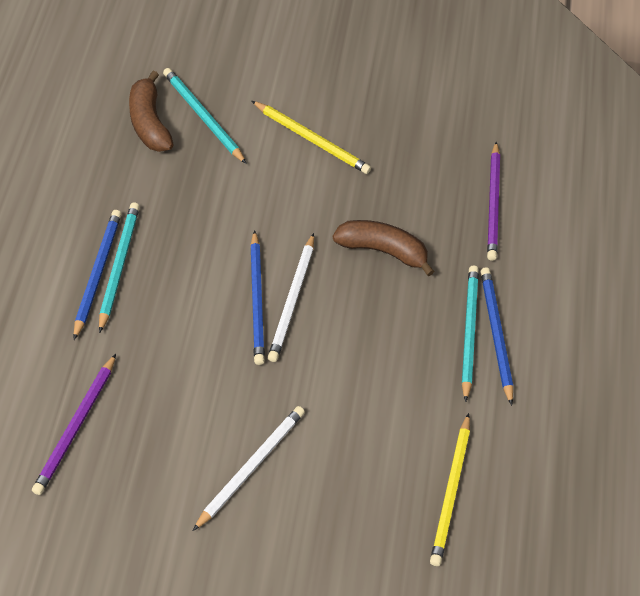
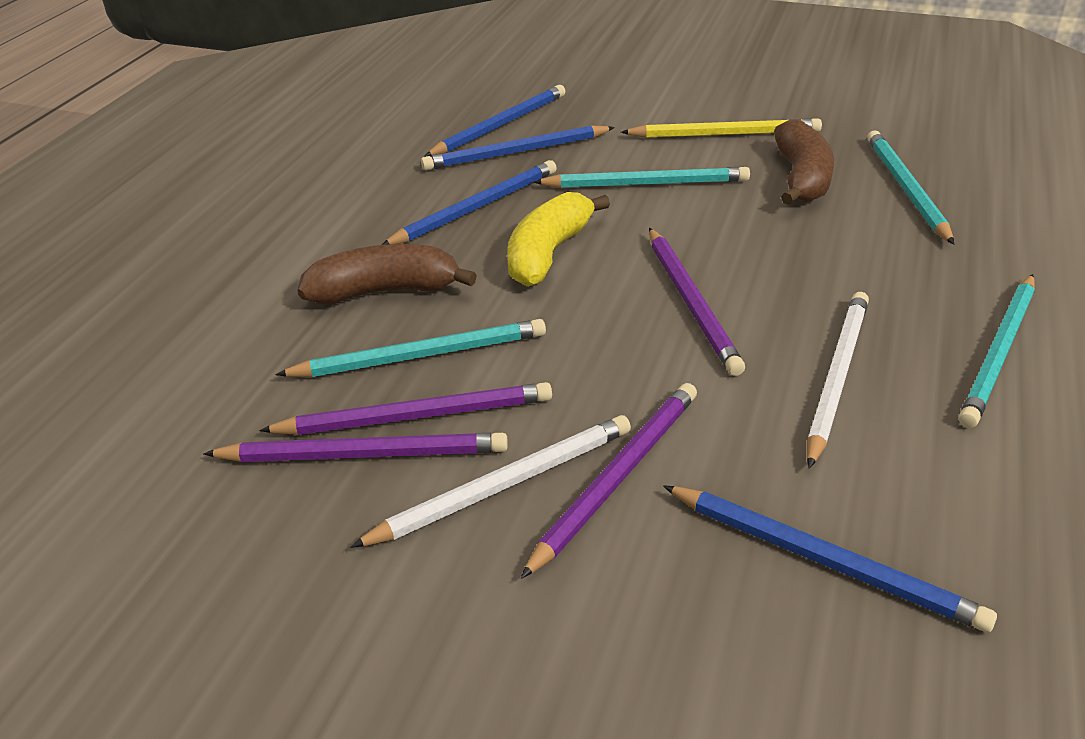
blue pencil: 3 -> 4
purple pencil: 2 -> 4
turquoise pencil: 3 -> 4
yellow banana: 0 -> 1
yellow pencil: 2 -> 1

